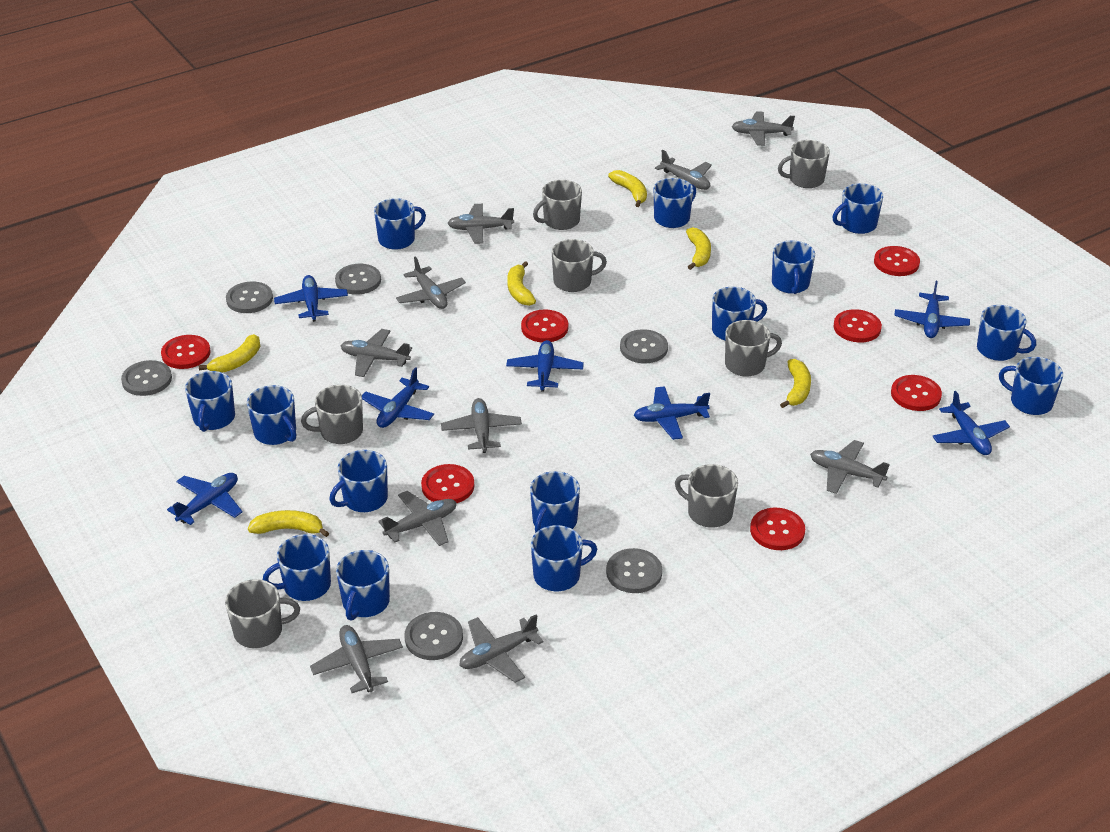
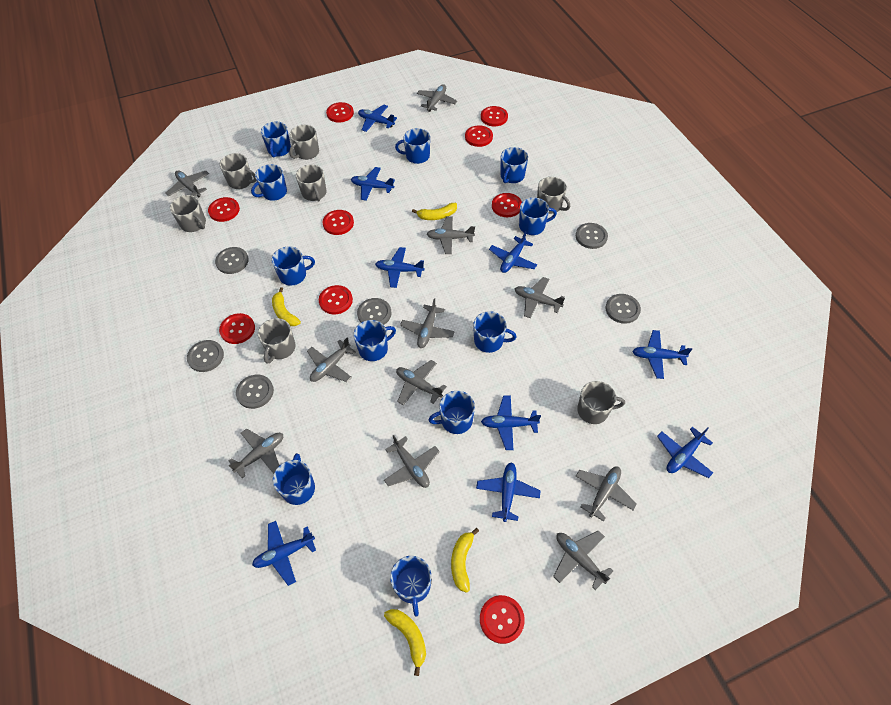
blue mug: 14 -> 11
blue plane: 7 -> 9
grey plane: 10 -> 11
red button: 7 -> 9
yellow banana: 6 -> 4

